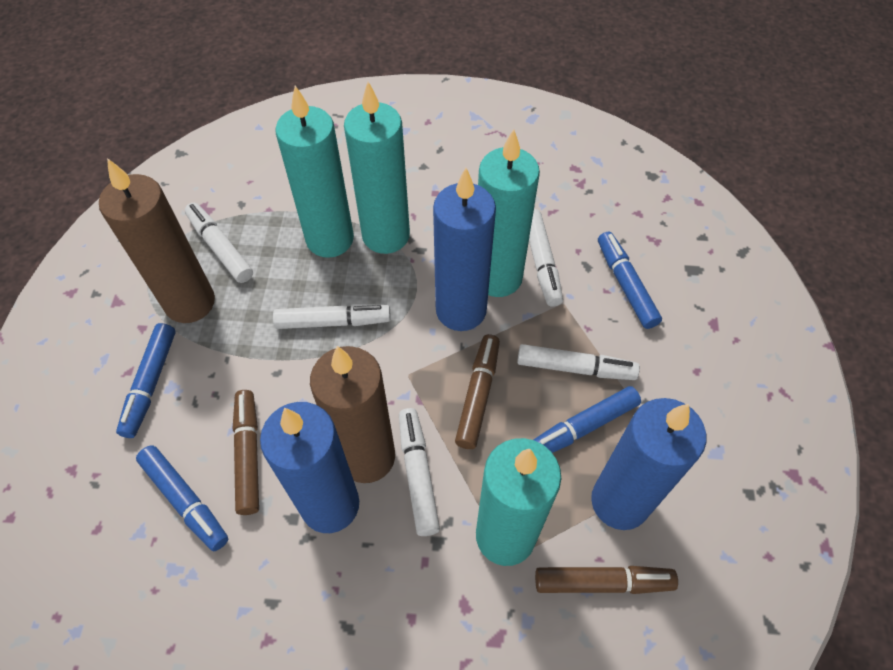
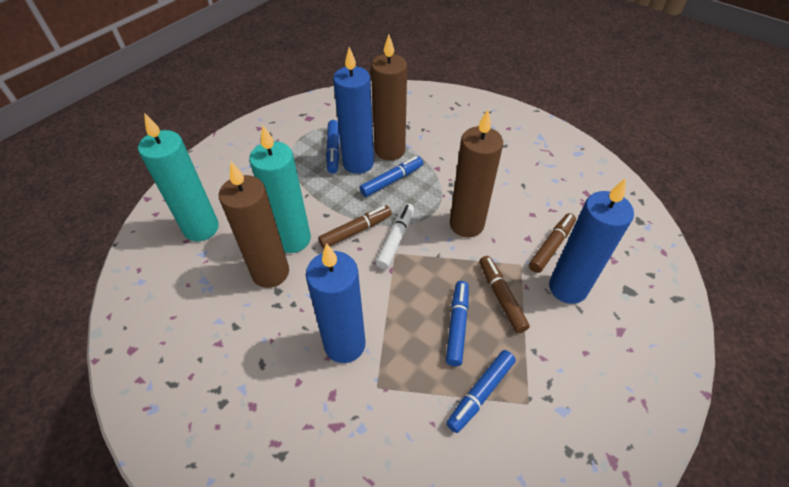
brown candle: 2 -> 3
turquoise candle: 4 -> 2
white marker: 5 -> 1

